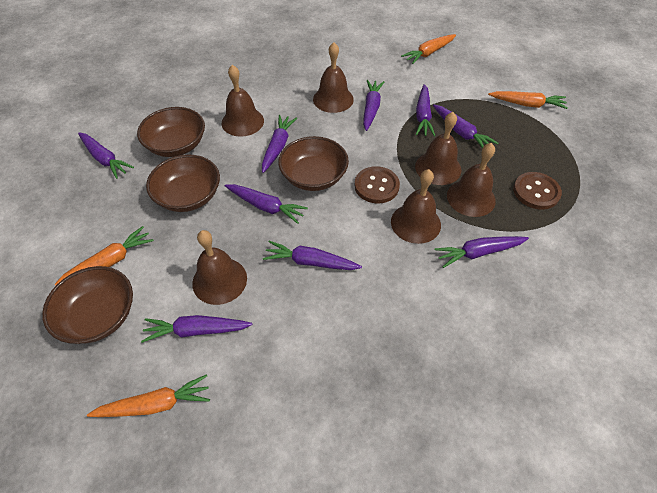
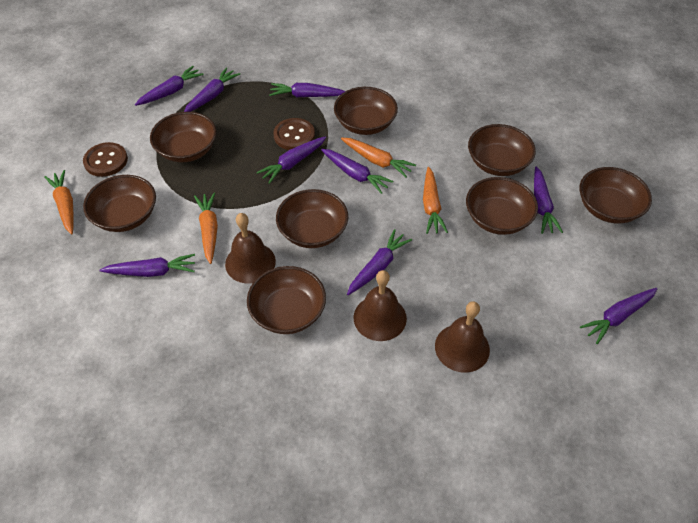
brown bell: 6 -> 3
brown bowl: 4 -> 8

